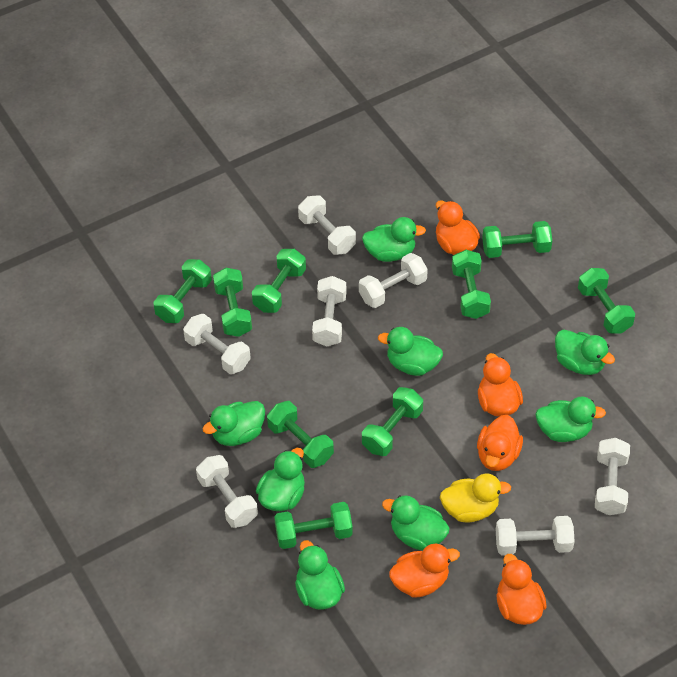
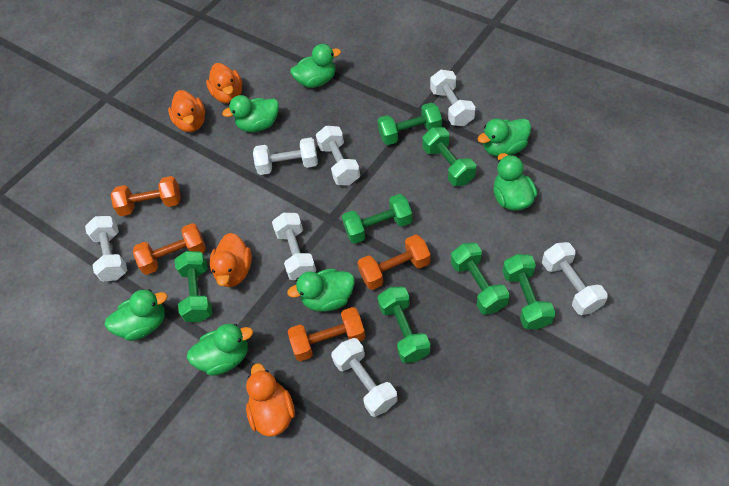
green duck: 8 -> 7
green dumbbell: 9 -> 7
orange duck: 5 -> 4
orange dumbbell: 0 -> 4
yellow duck: 1 -> 0

